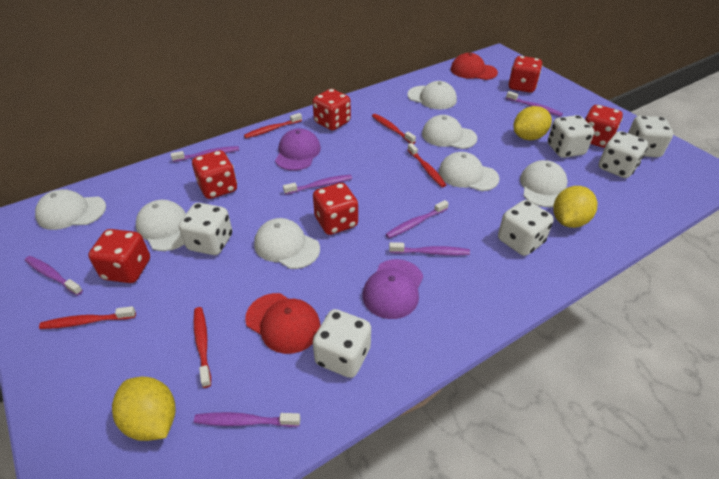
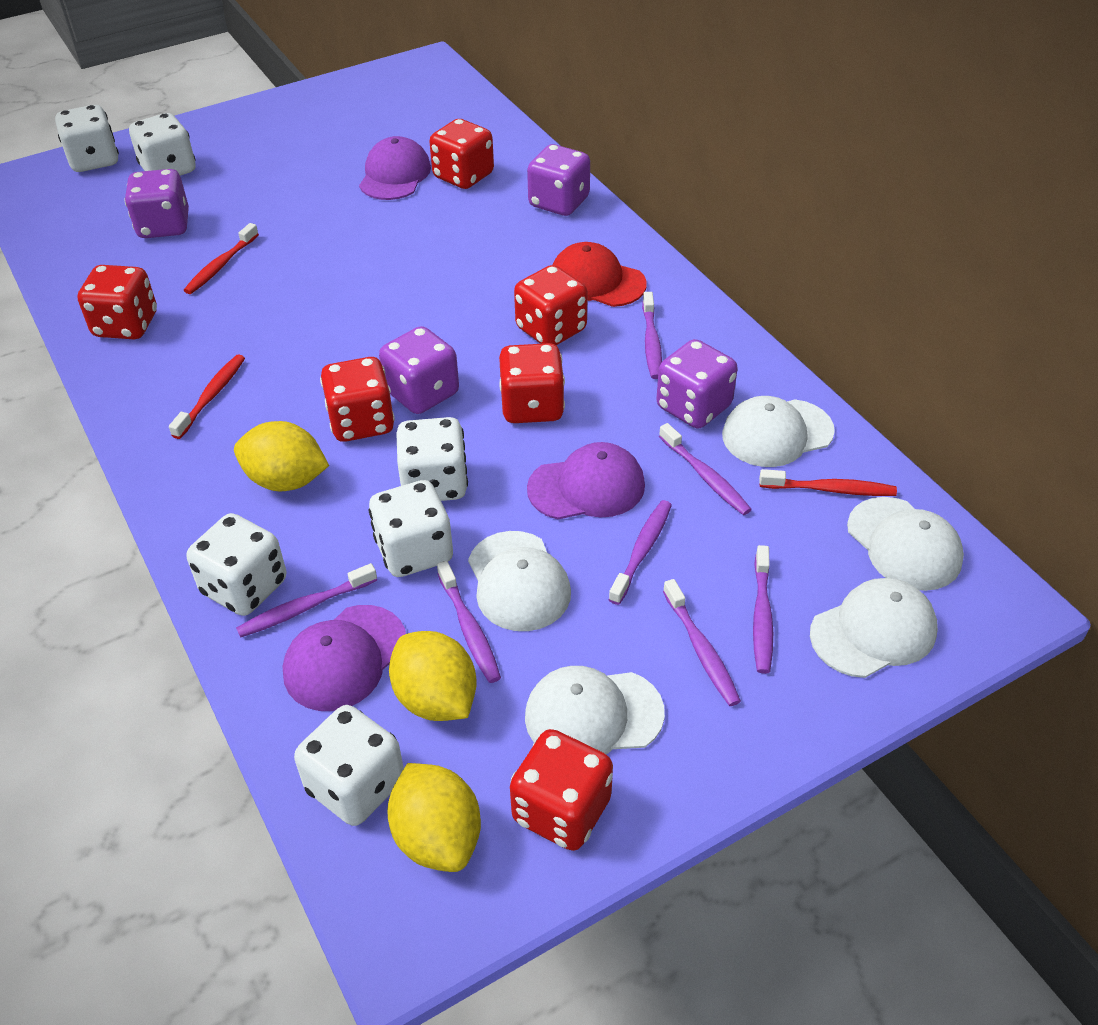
purple cap: 2 -> 3
purple dice: 0 -> 4
red cap: 2 -> 1
red toothbrush: 5 -> 3
white cap: 7 -> 5

